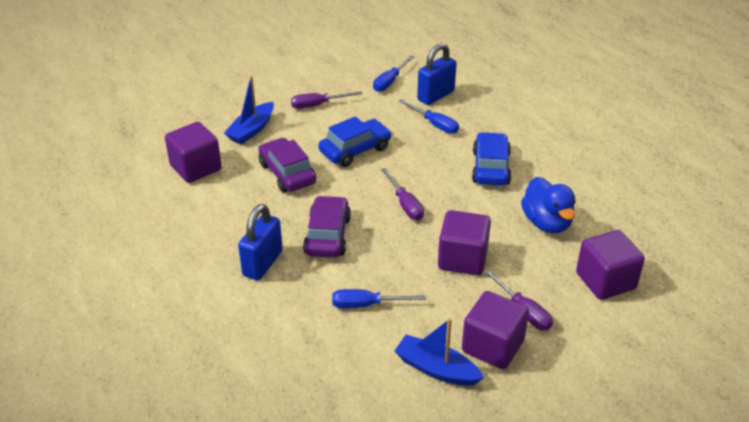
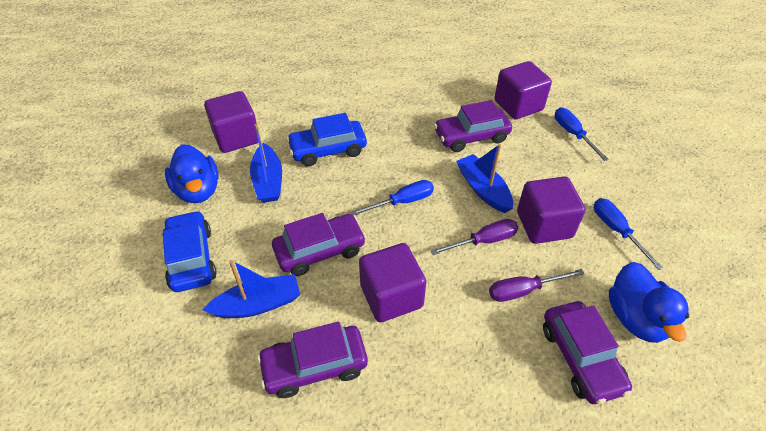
blue boat: 2 -> 3
blue duck: 1 -> 2
blue padlock: 2 -> 0
purple car: 2 -> 4
purple screwdriver: 3 -> 2

